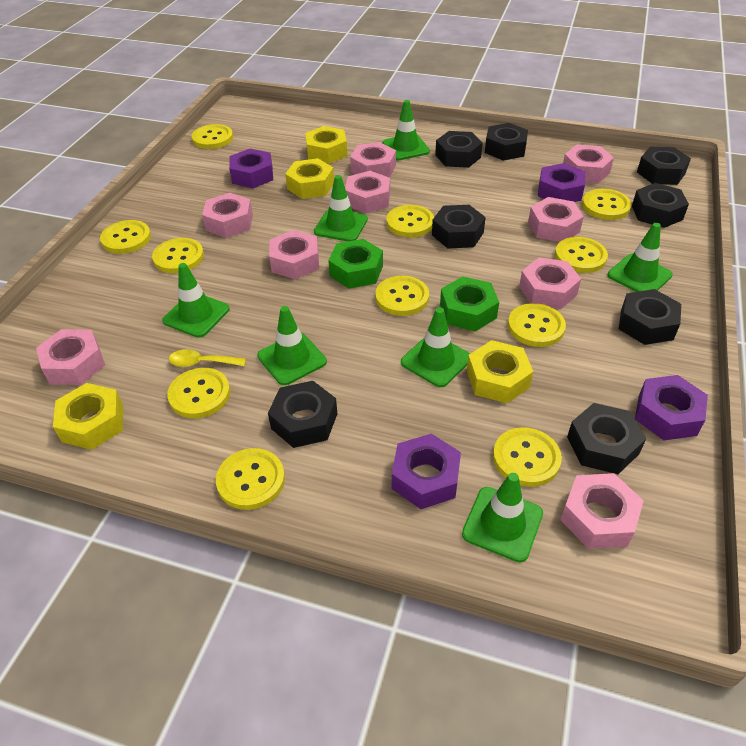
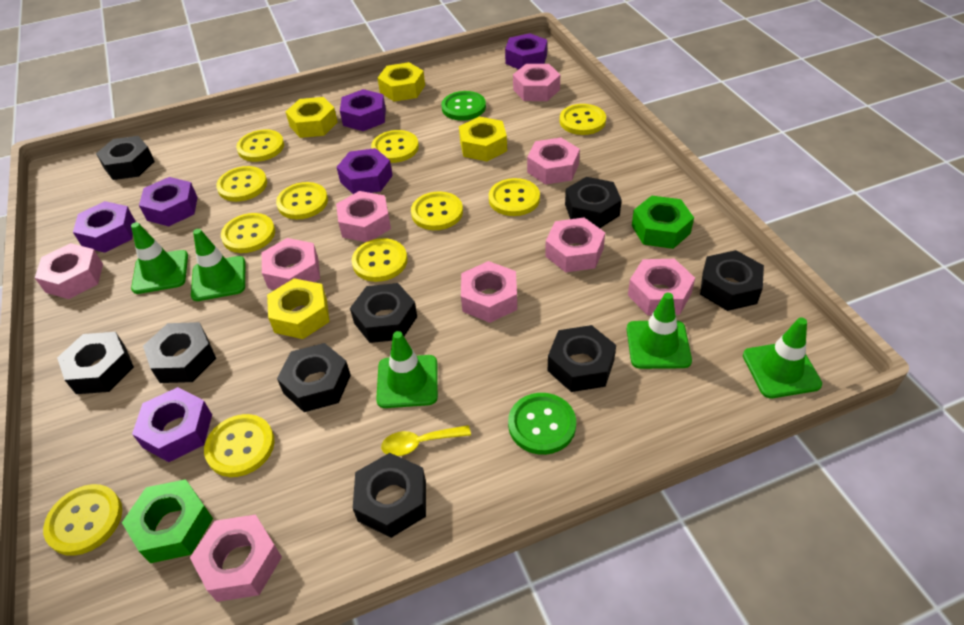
black nut: 8 -> 9
green button: 0 -> 2
green traffic cone: 7 -> 5
purple nut: 4 -> 6

